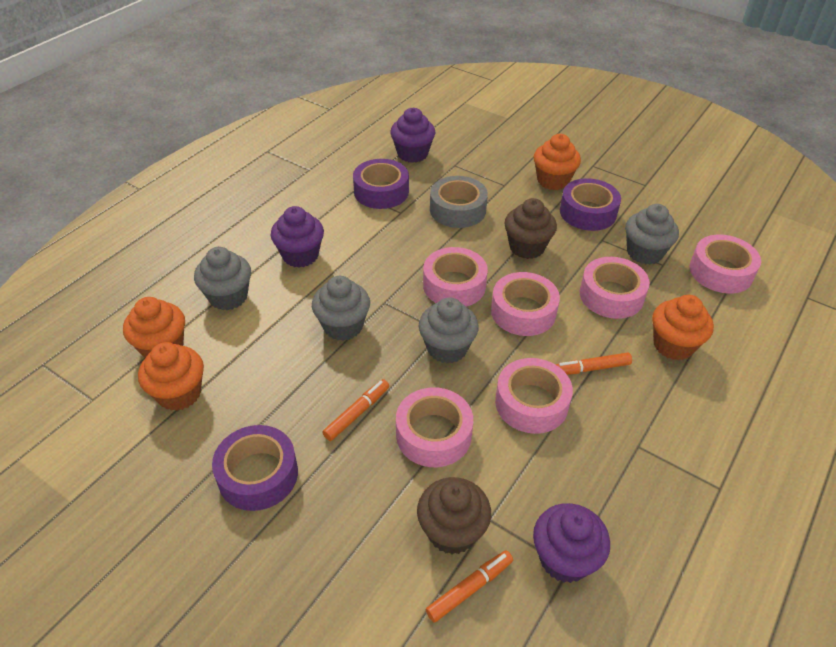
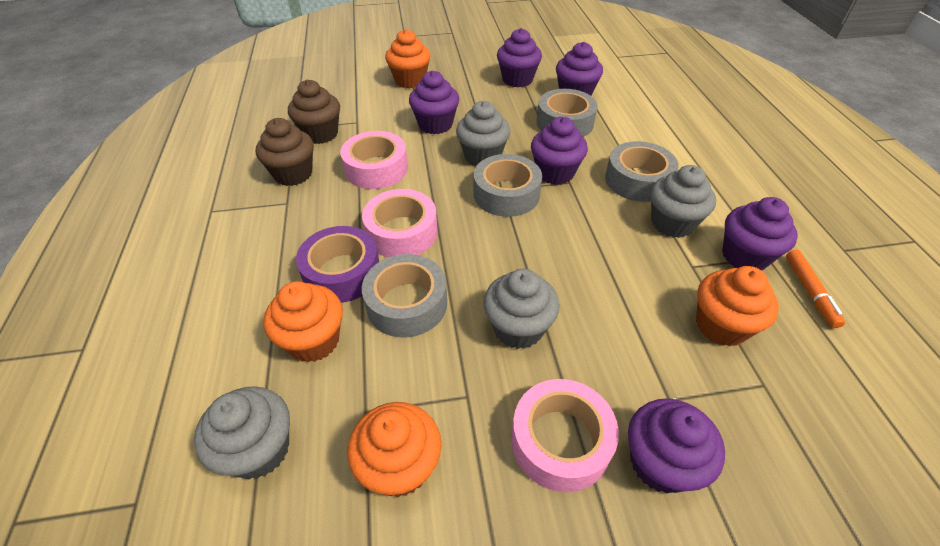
grey tape: 1 -> 4
orange marker: 3 -> 1
pink tape: 6 -> 3
purple cupcake: 3 -> 6
purple tape: 3 -> 1

